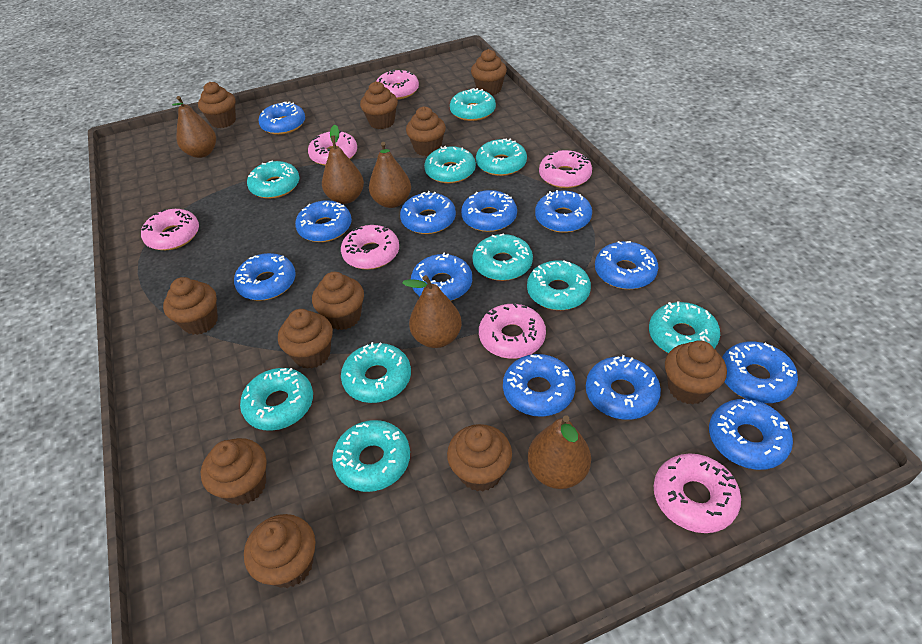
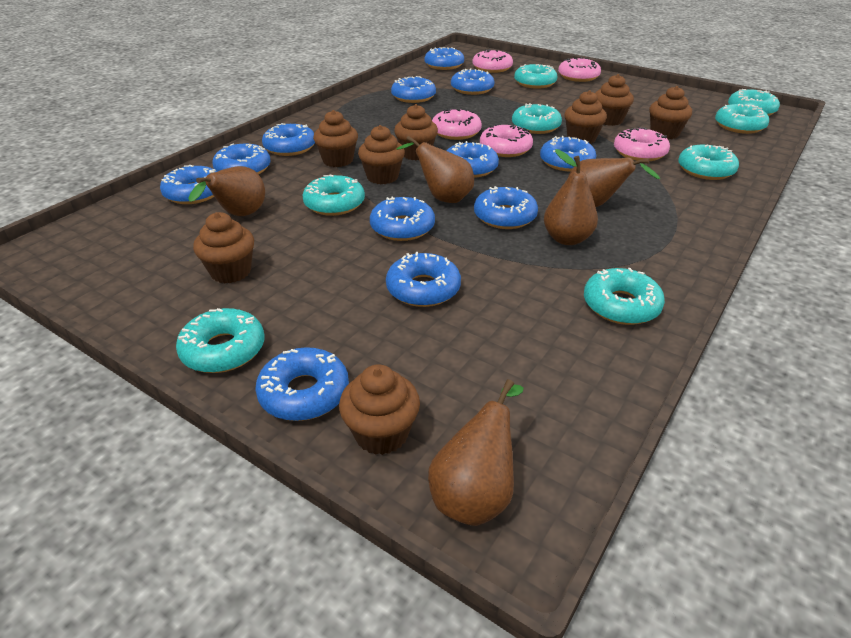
brown cupcake: 11 -> 8
pink donut: 7 -> 5
turquoise donut: 10 -> 8

